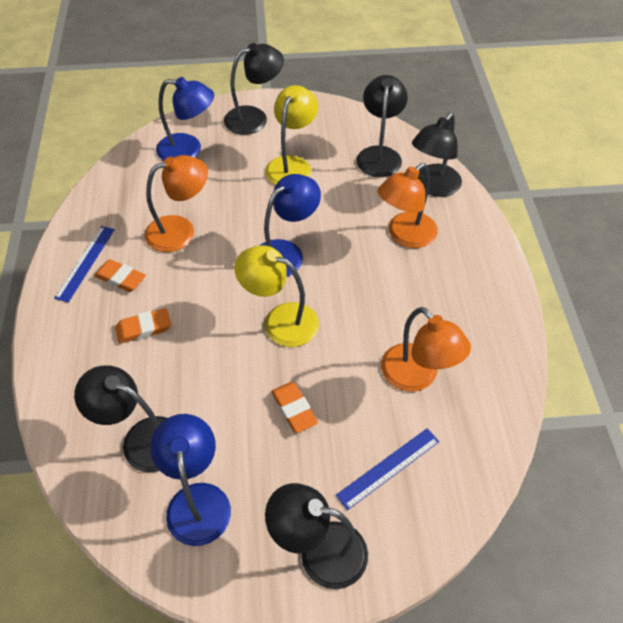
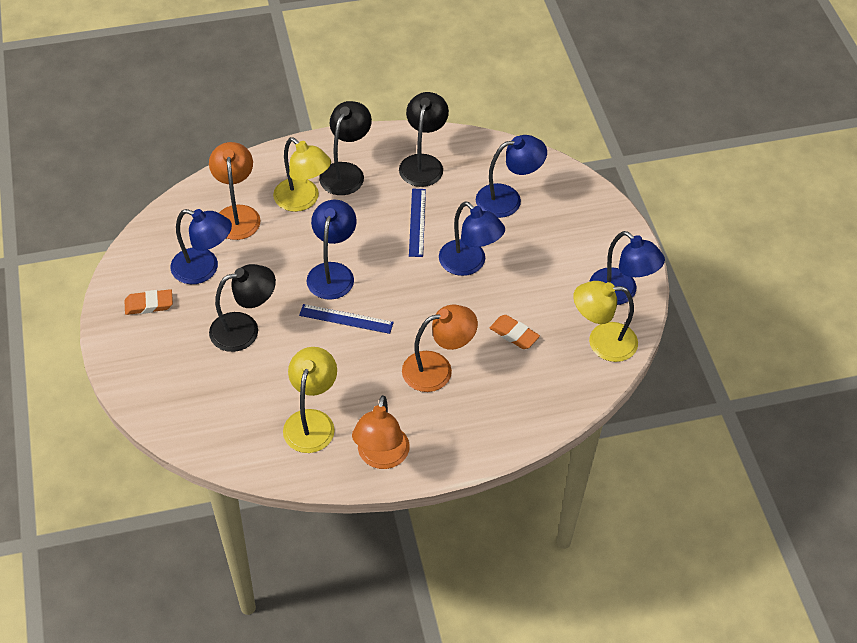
black lamp: 5 -> 3
blue lamp: 3 -> 5
orange eraser: 3 -> 2
yellow lamp: 2 -> 3

